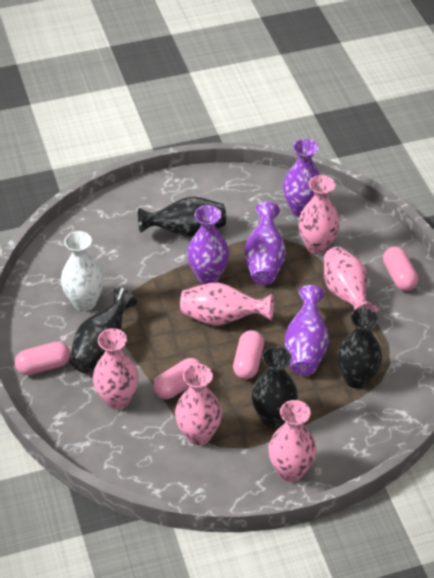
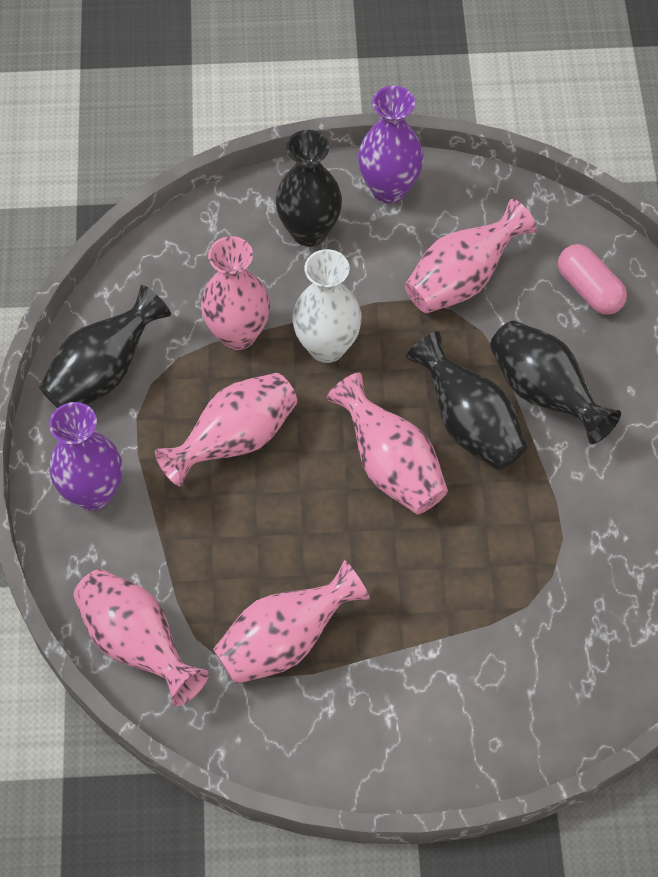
pink capsule: 4 -> 1
purple vase: 4 -> 2

